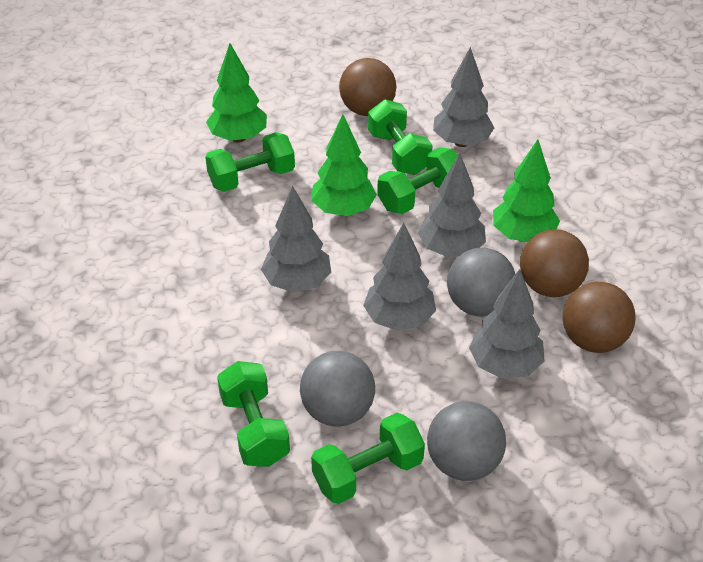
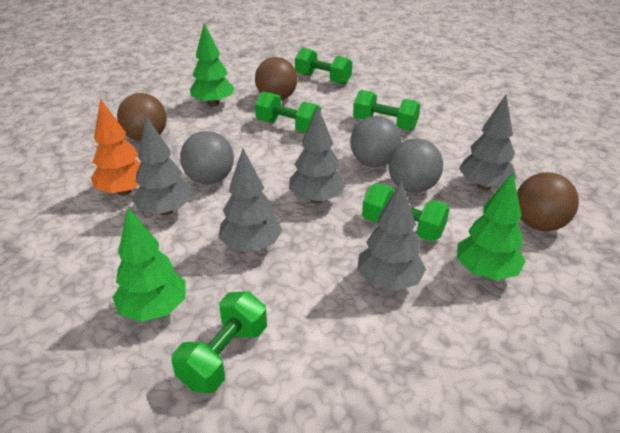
orange tree: 0 -> 1

